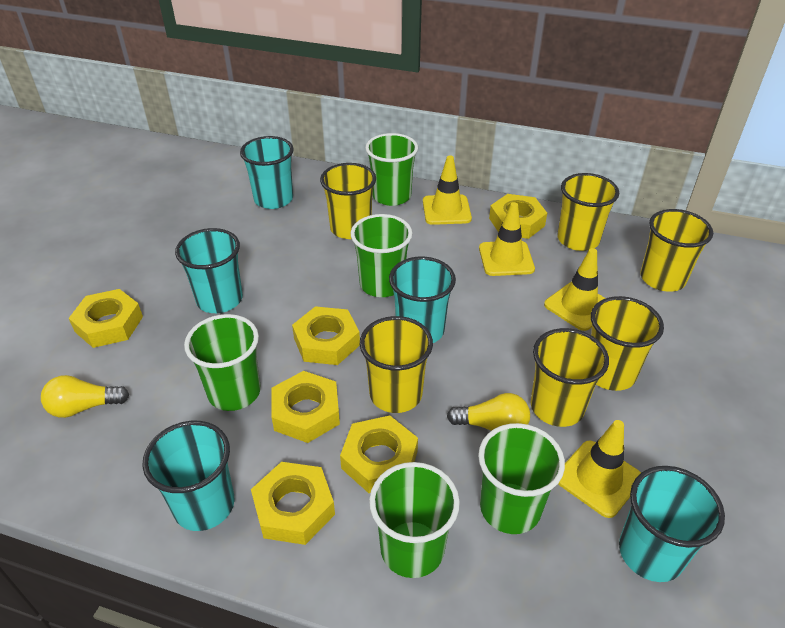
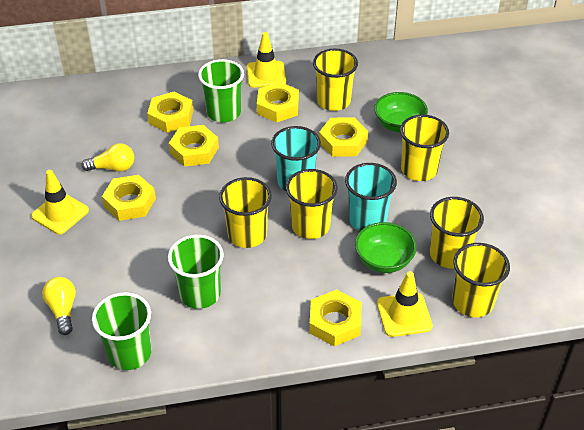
green bowl: 0 -> 2
green cup: 5 -> 3
turquoise cup: 5 -> 2
yellow traffic cone: 4 -> 3

